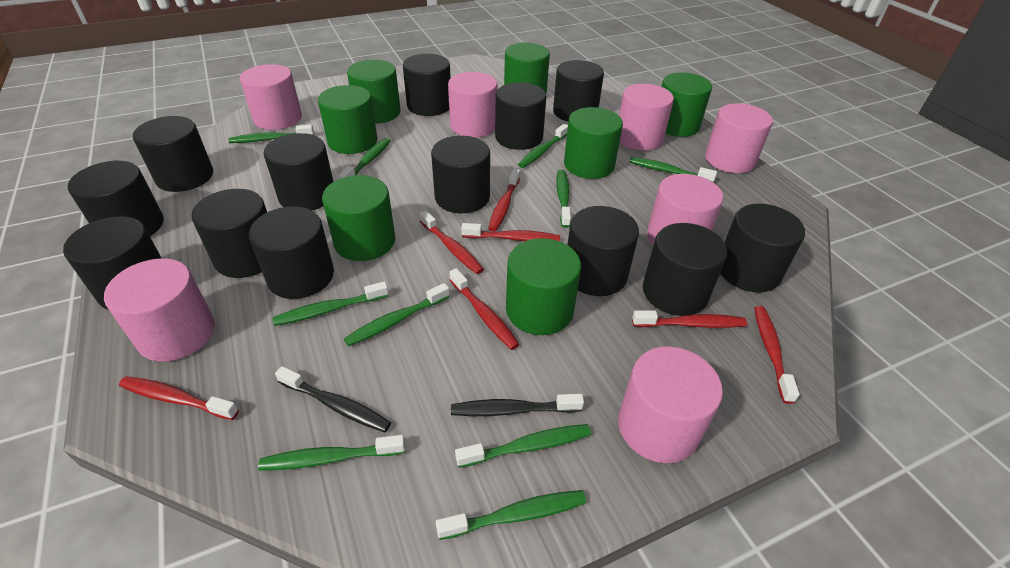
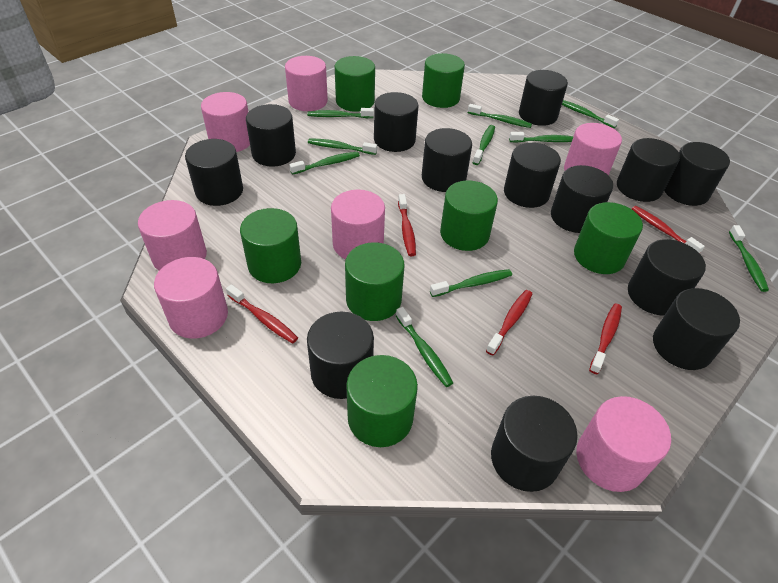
black toothbrush: 2 -> 0
red toothbrush: 7 -> 5

